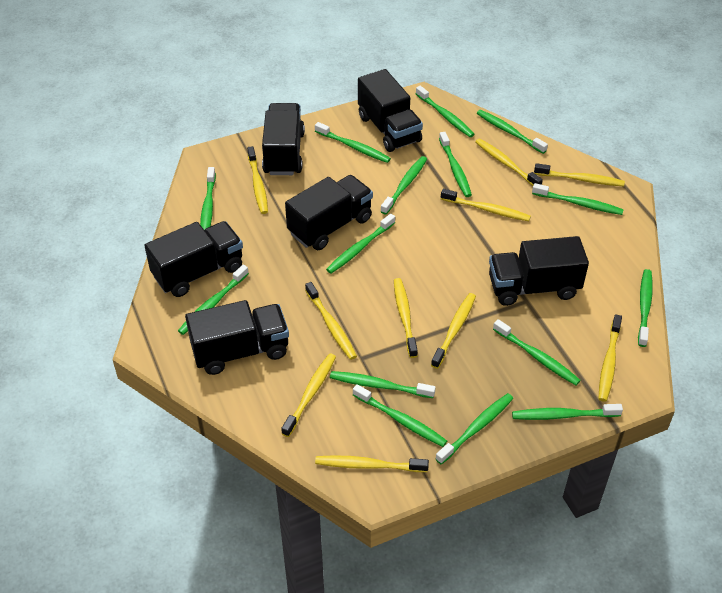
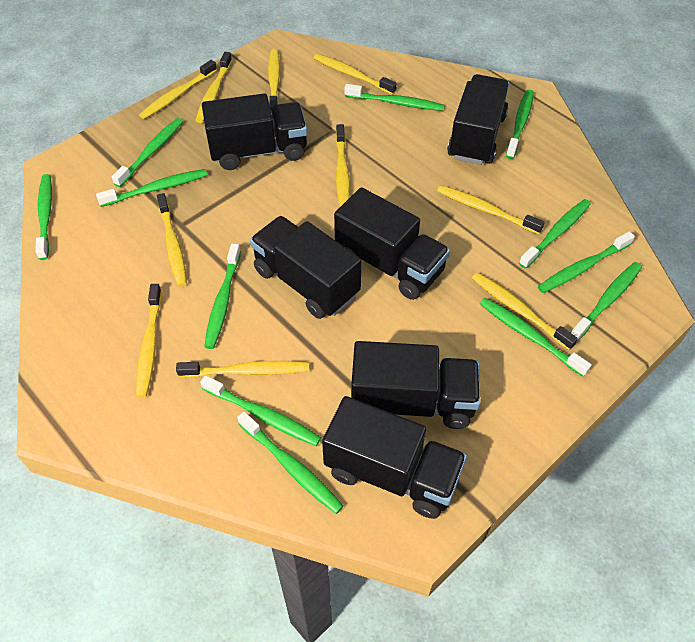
green toothbrush: 15 -> 12

